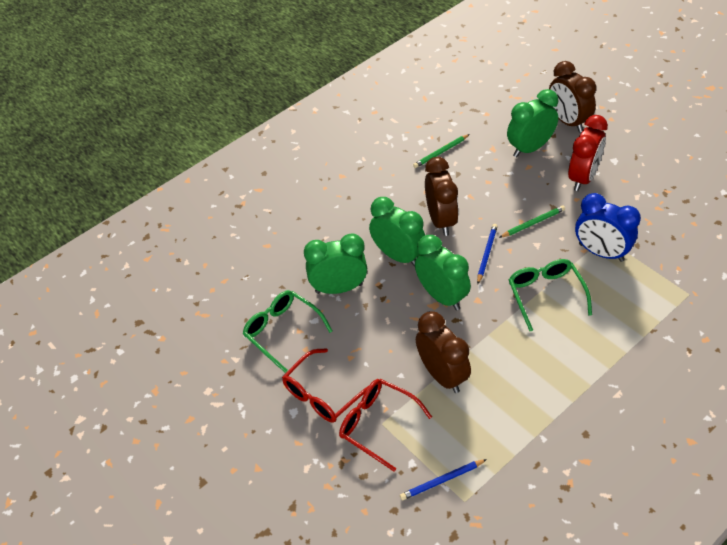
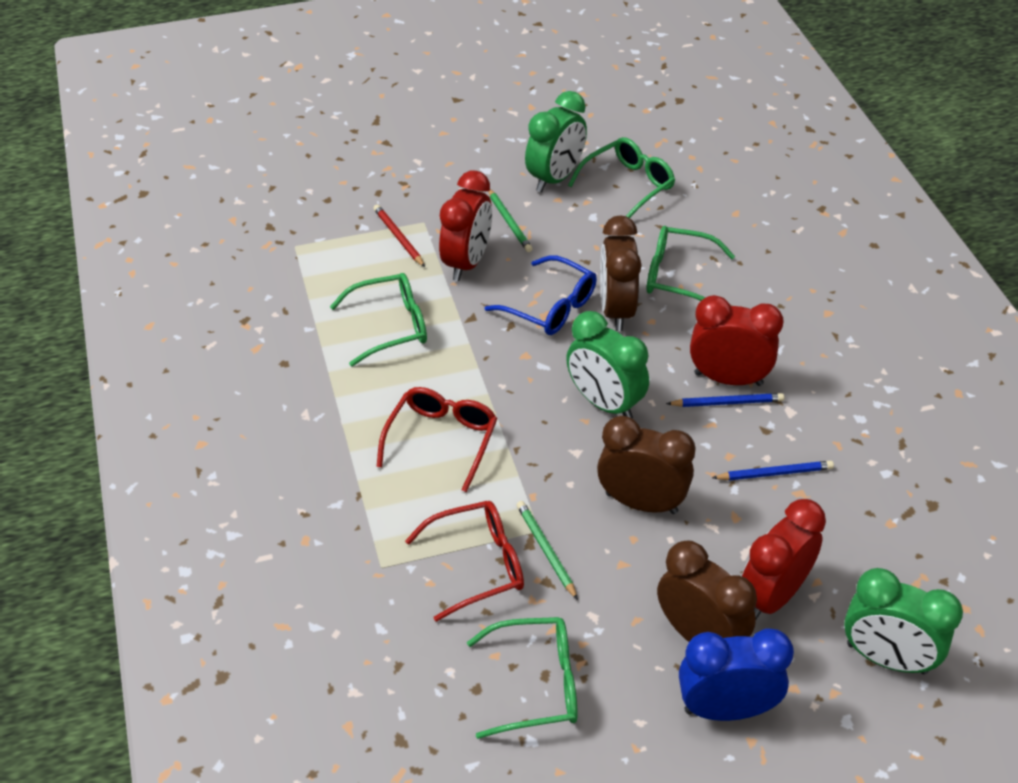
blue glasses: 0 -> 1
green clock: 4 -> 3
green glasses: 2 -> 4
red clock: 1 -> 3
red pencil: 0 -> 1

